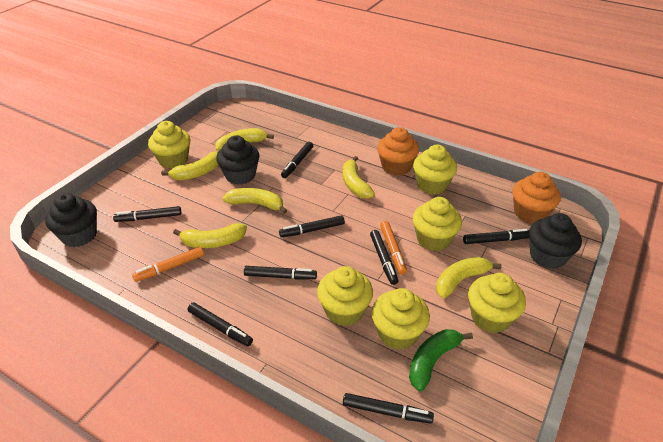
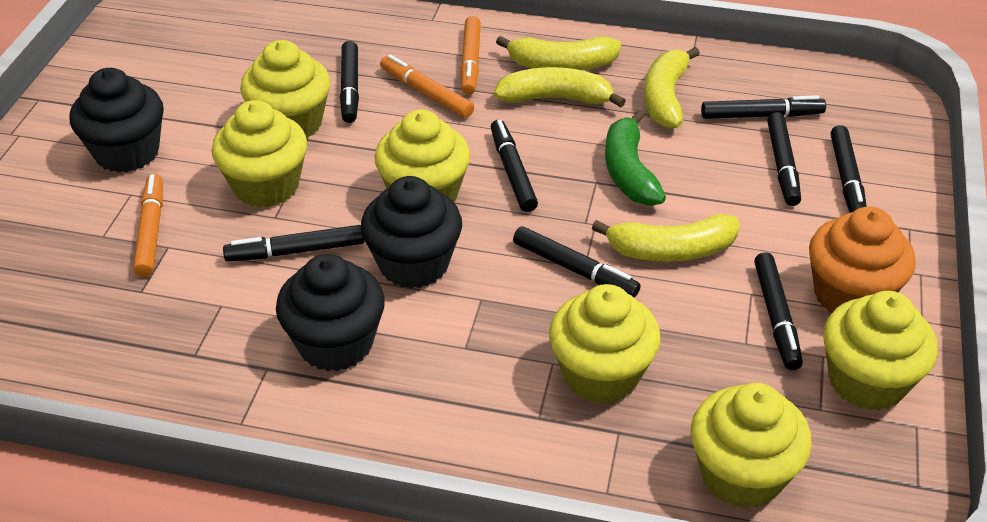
orange cupcake: 2 -> 1
orange marker: 2 -> 3
yellow banana: 6 -> 4

